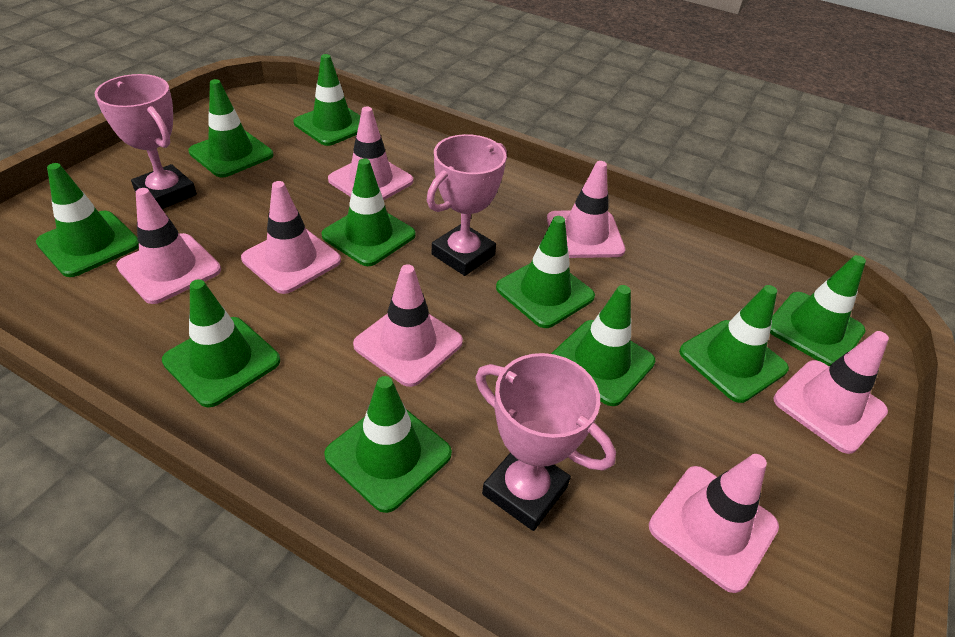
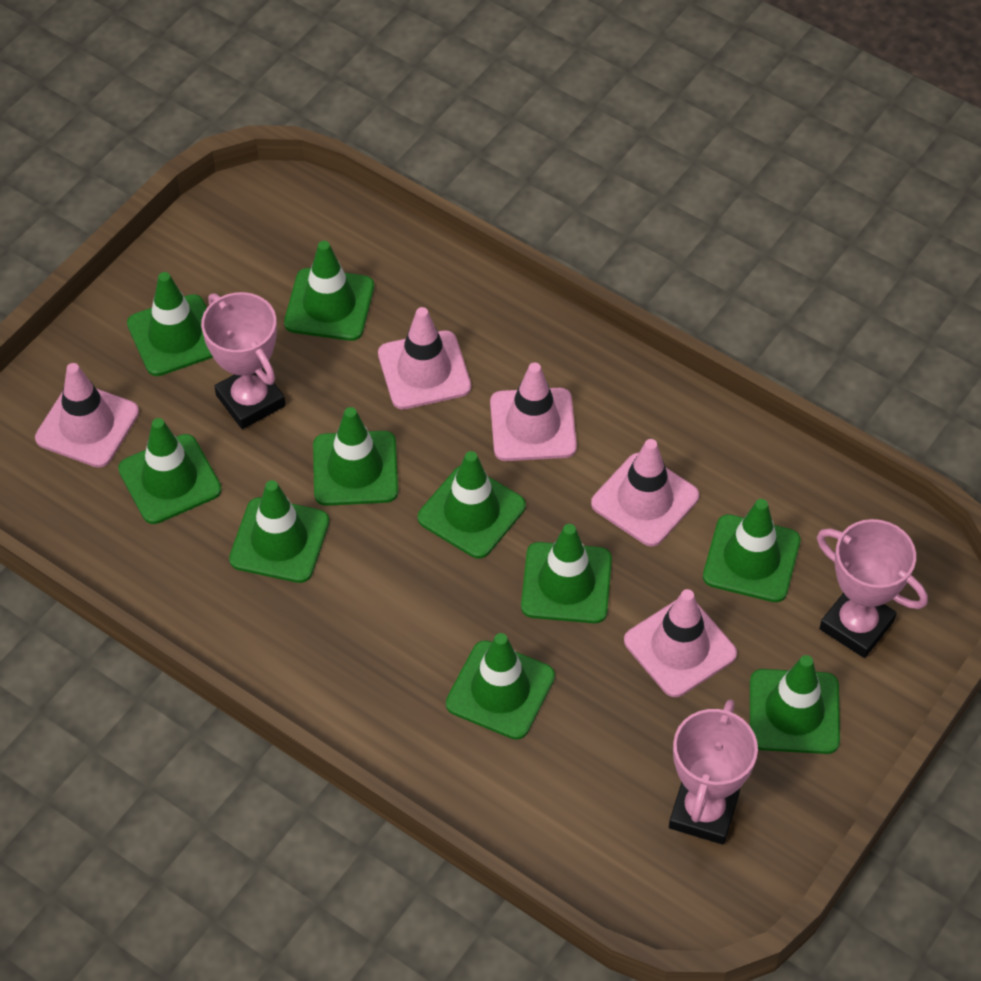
pink traffic cone: 7 -> 5

